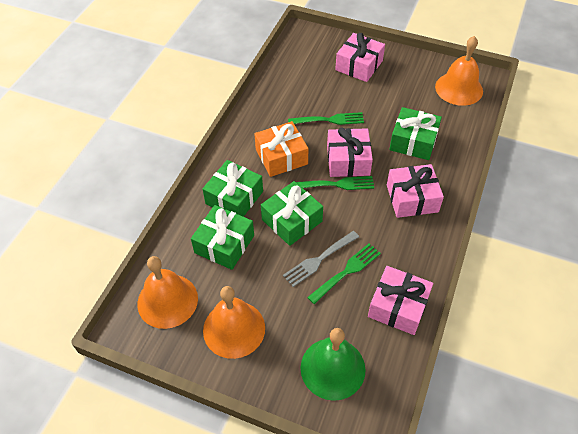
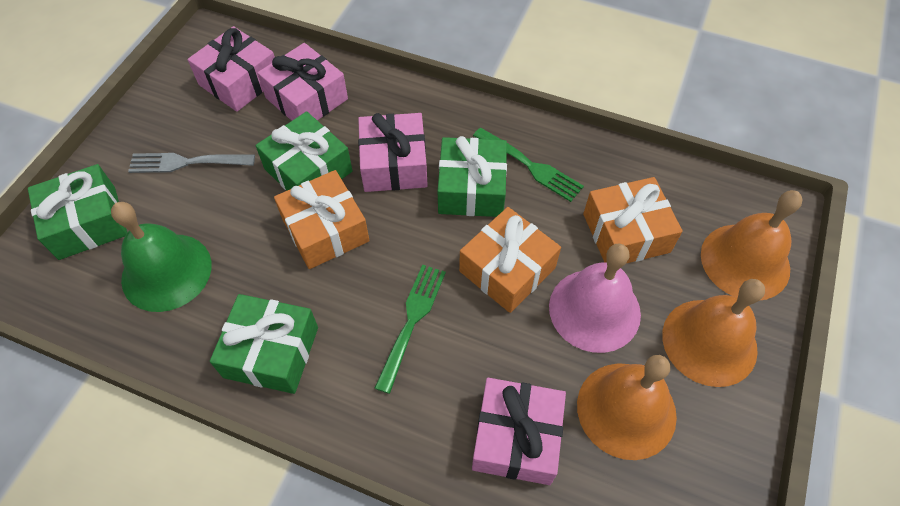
green fork: 3 -> 2
orange gift: 1 -> 3
pink bell: 0 -> 1

